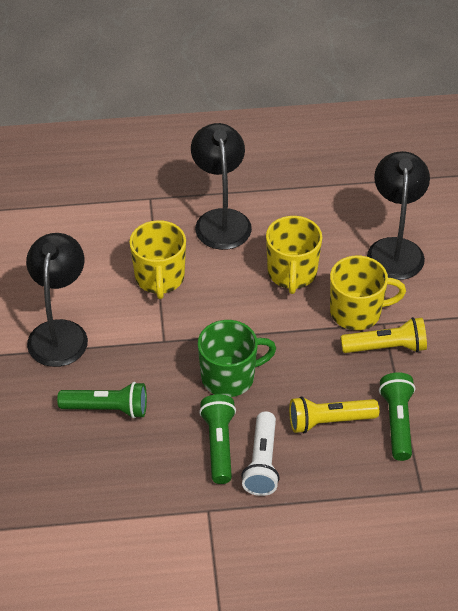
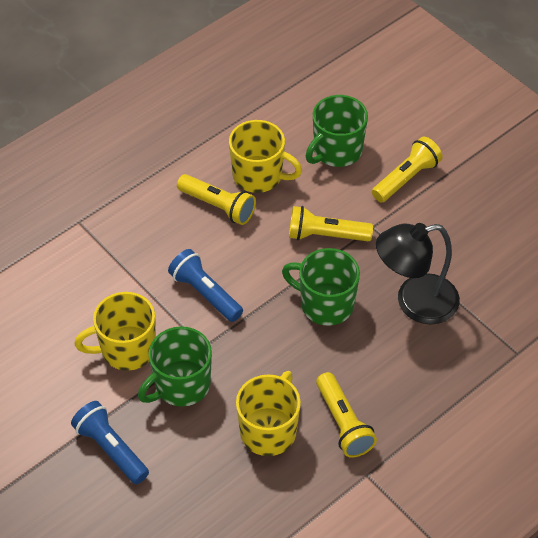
black lamp: 3 -> 1
blue flashlight: 0 -> 2
green flashlight: 3 -> 0
green mug: 1 -> 3
white flashlight: 1 -> 0
yellow flashlight: 2 -> 4

